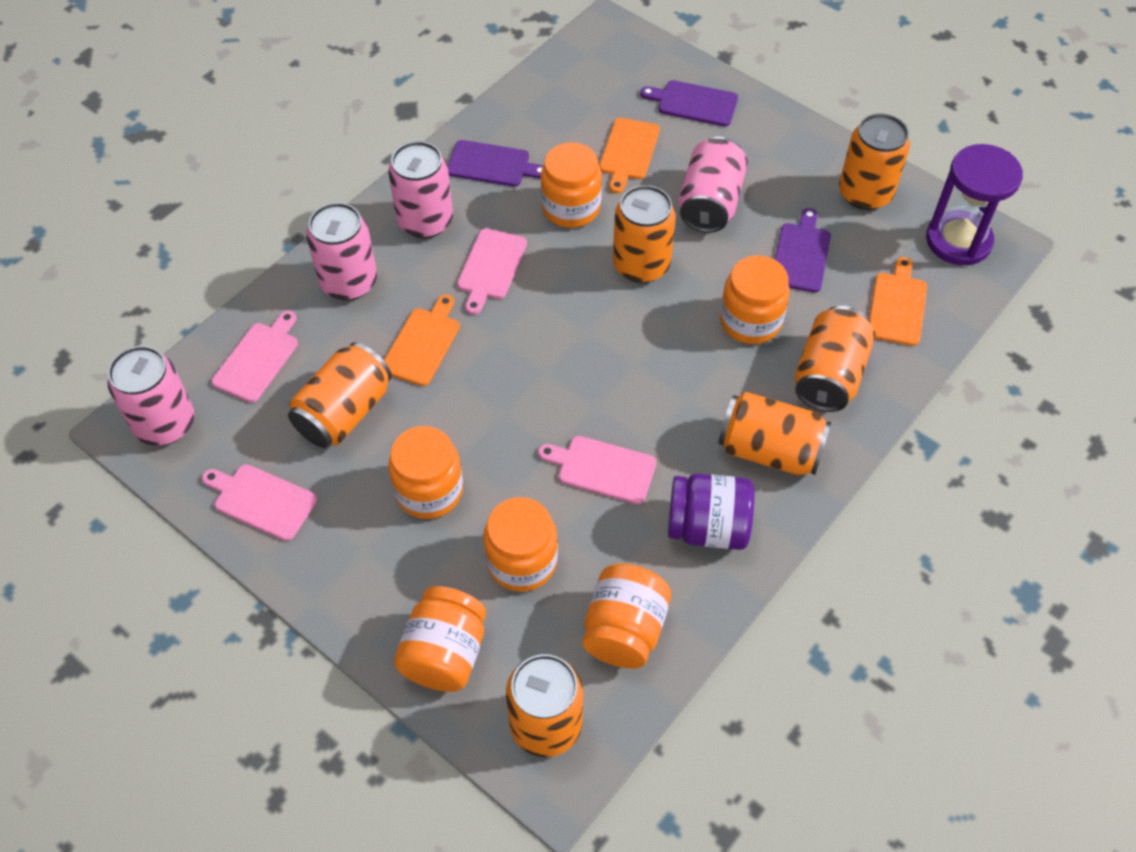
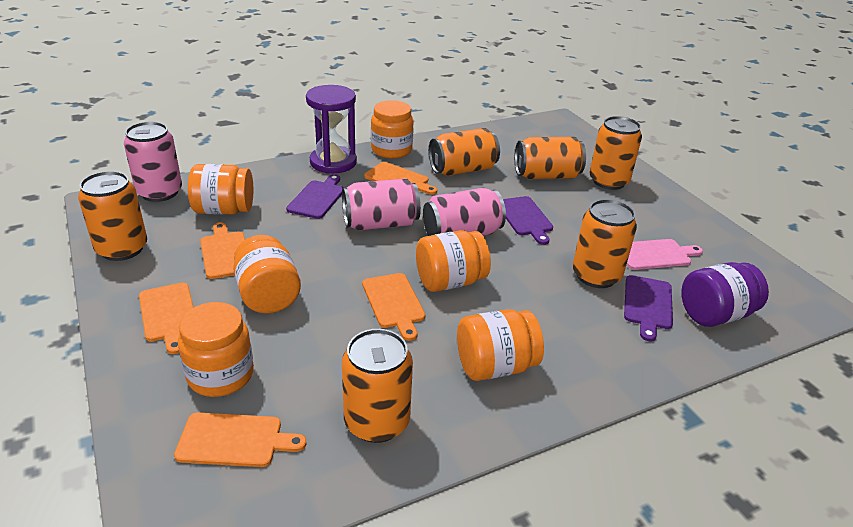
orange cutting board: 3 -> 5
pink can: 4 -> 3
pink cutting board: 4 -> 1

